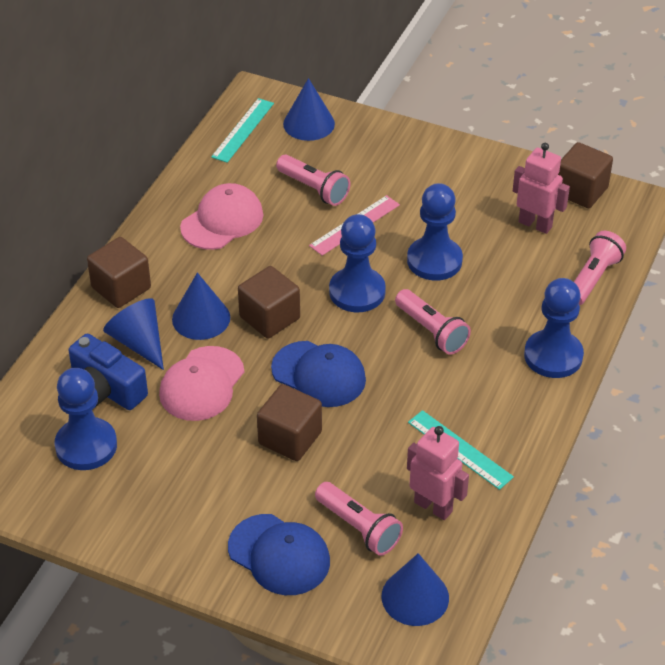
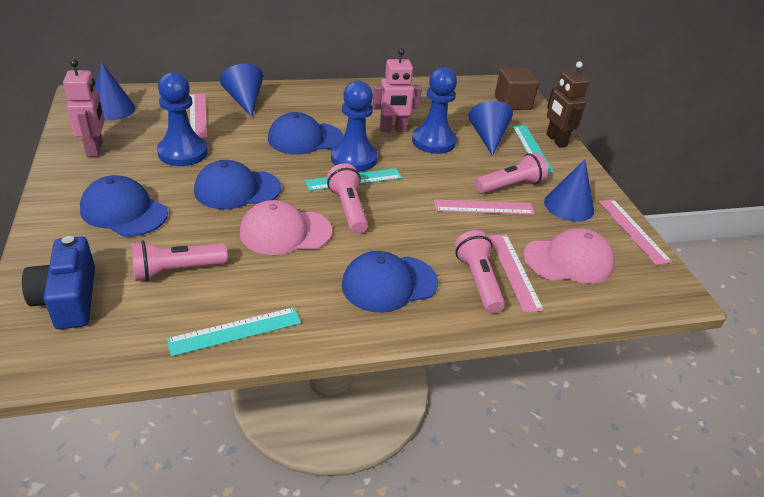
blue cap: 2 -> 4
blue pawn: 4 -> 3
brown cube: 4 -> 1
brown robot: 0 -> 1
pink ruler: 1 -> 4
turquoise ruler: 2 -> 3

